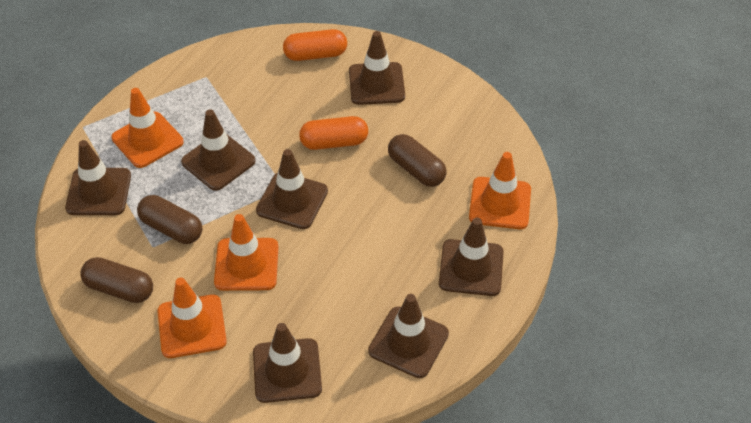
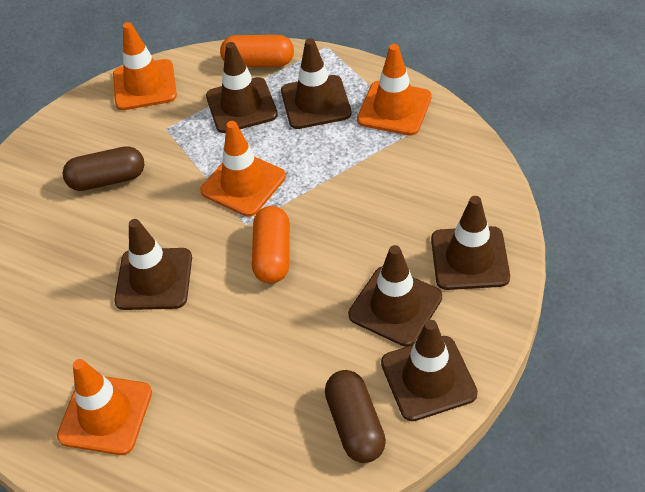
brown capsule: 3 -> 2
brown traffic cone: 7 -> 6

